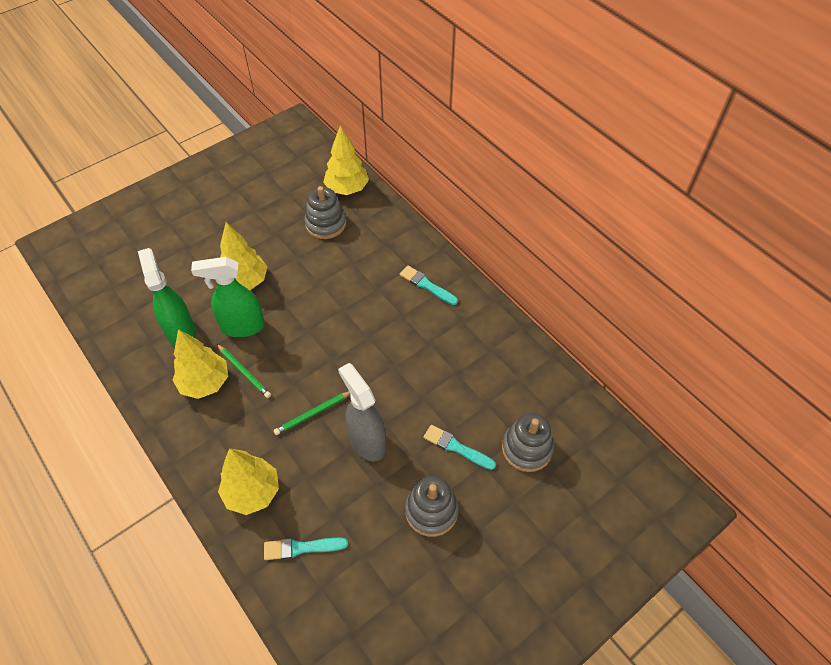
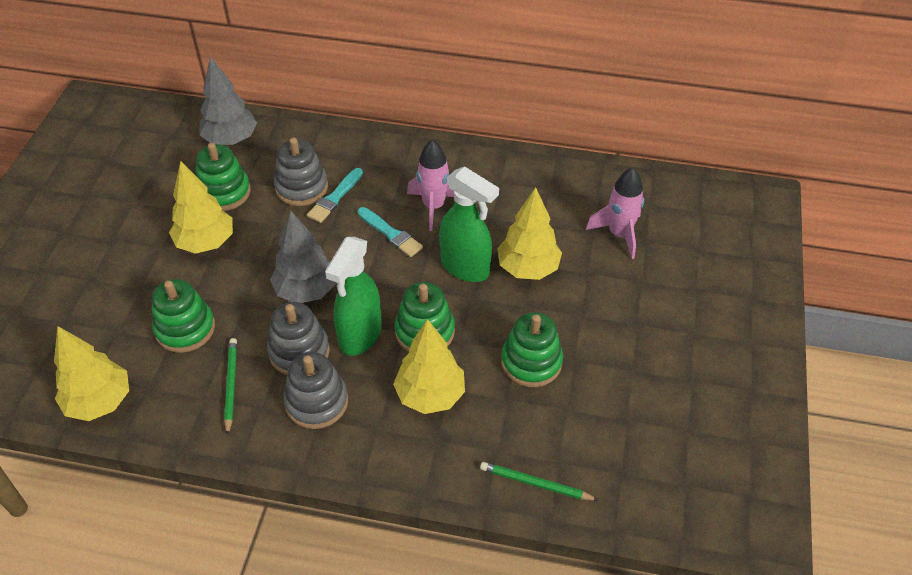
green stacking toy: 0 -> 4
grey spray bottle: 1 -> 0
grey tree: 0 -> 2
pink rocket: 0 -> 2
turquoise brush: 3 -> 2

